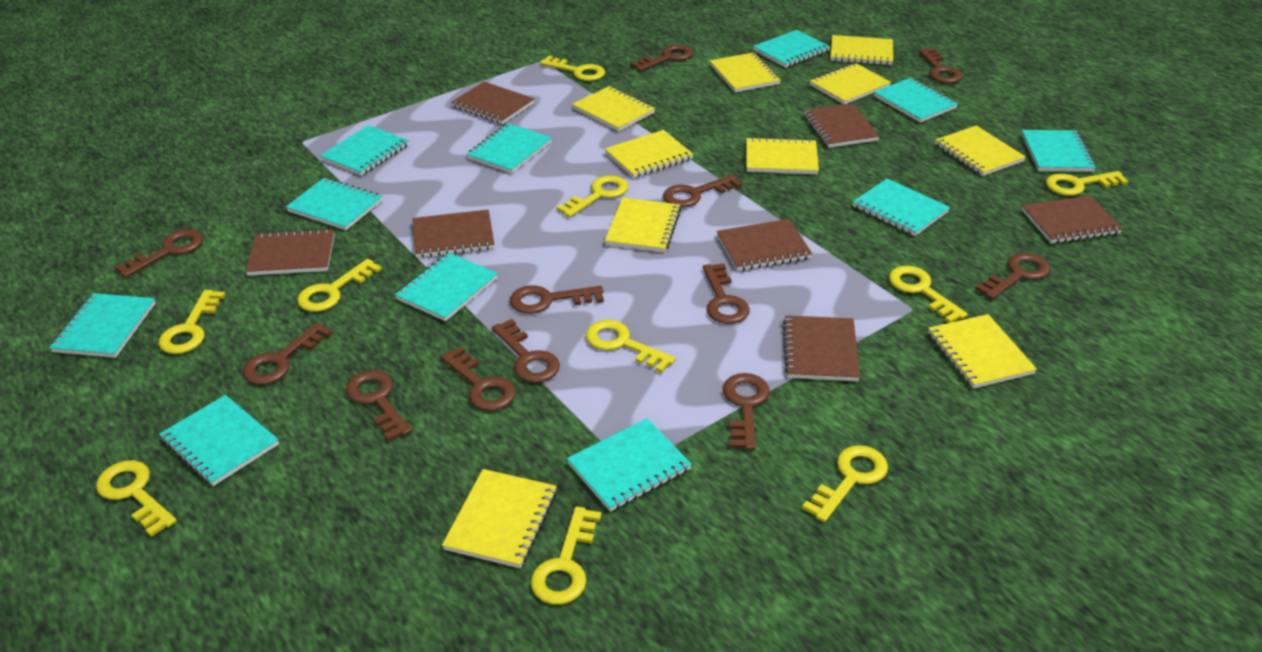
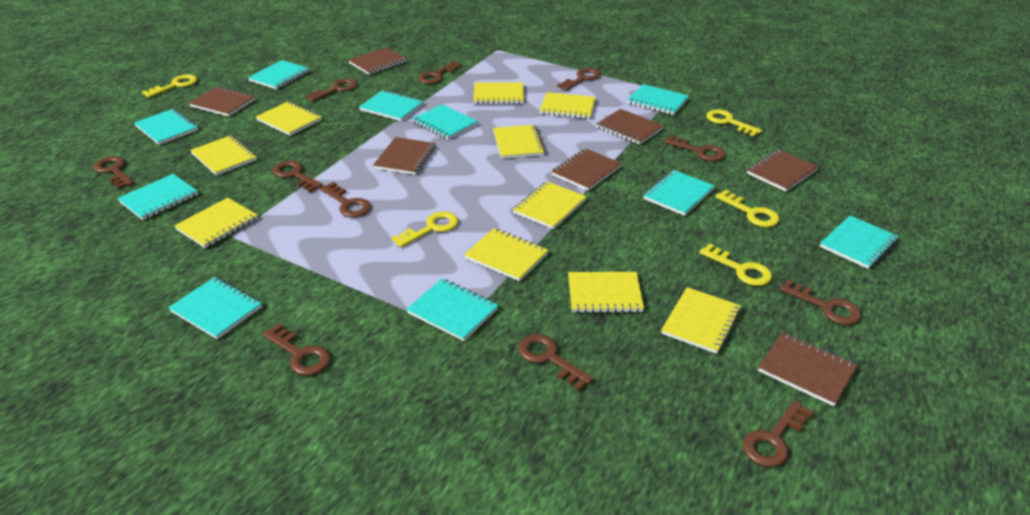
brown key: 12 -> 11
turquoise notebook: 11 -> 10
yellow key: 10 -> 5

